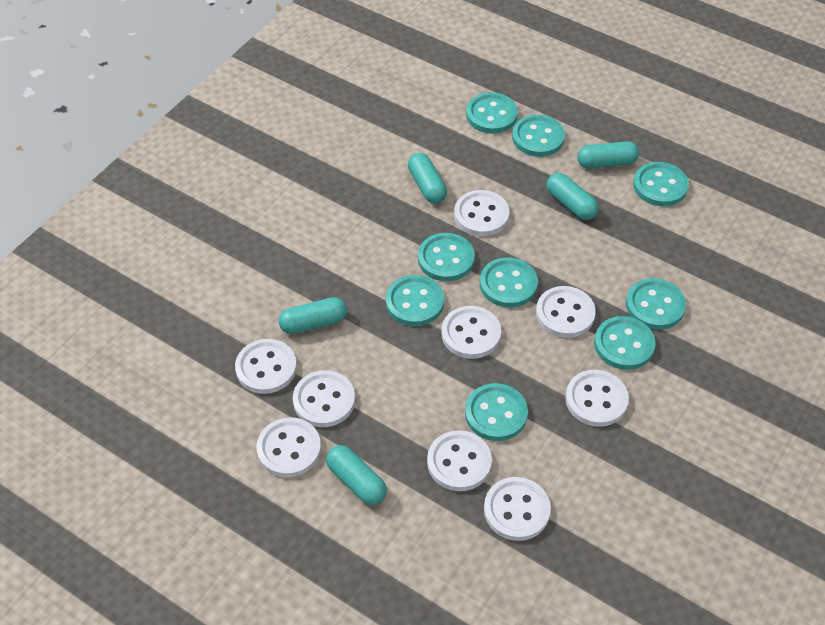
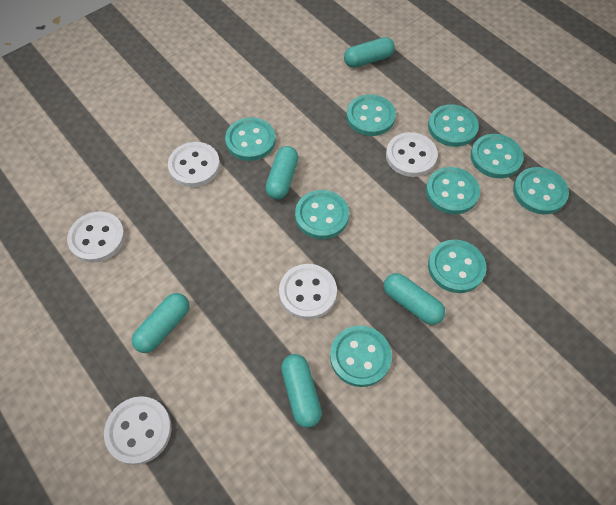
white button: 9 -> 5

